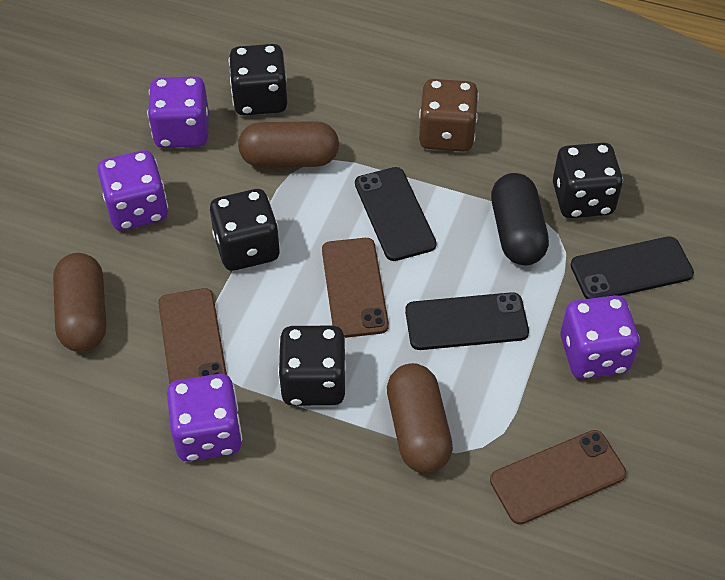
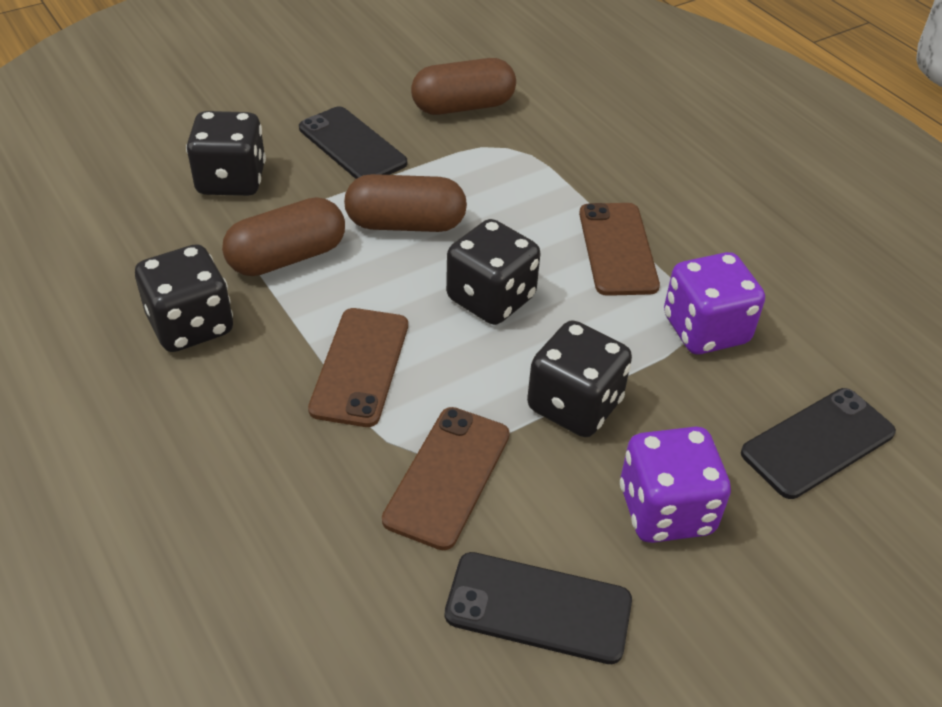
black capsule: 1 -> 0
brown dice: 1 -> 0
purple dice: 4 -> 2

